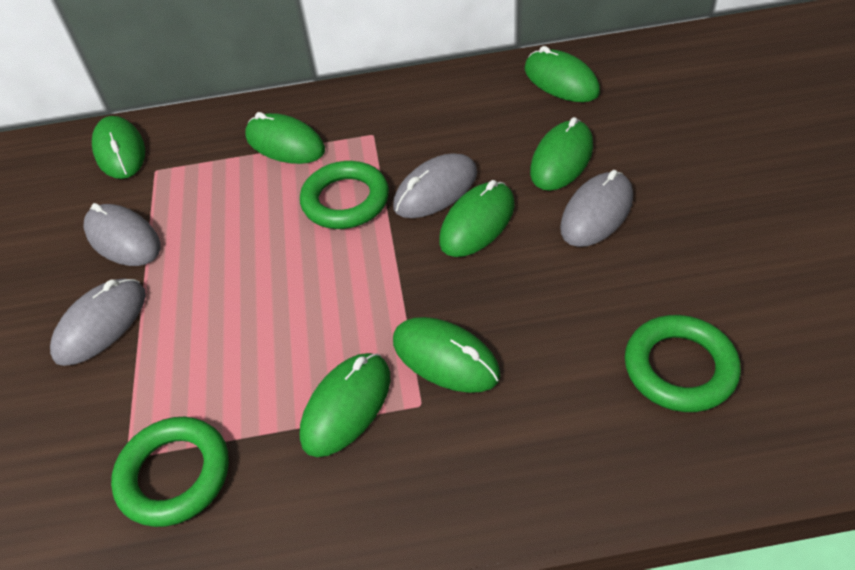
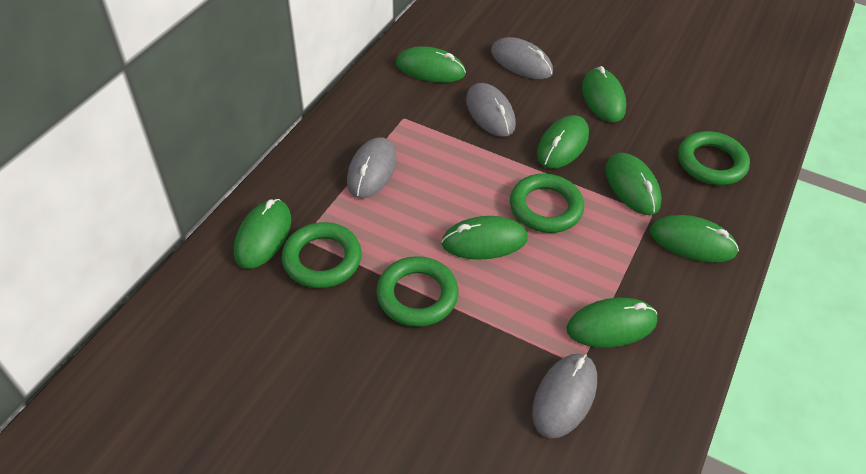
green mouse: 7 -> 8
green ring: 3 -> 4

